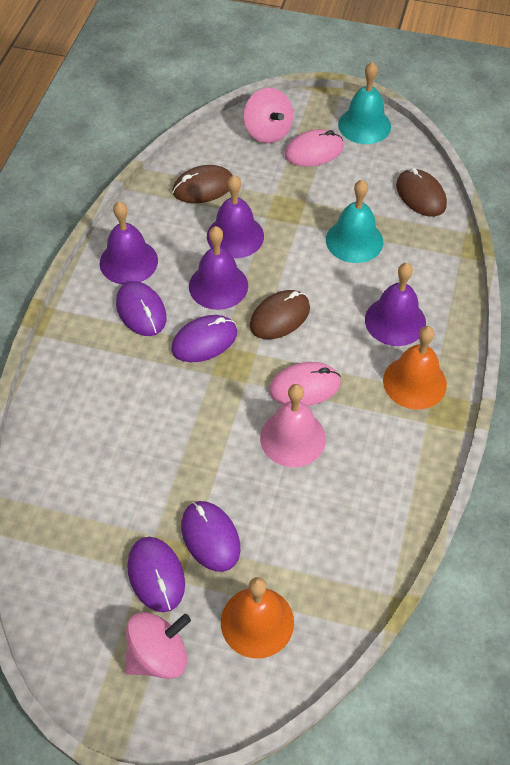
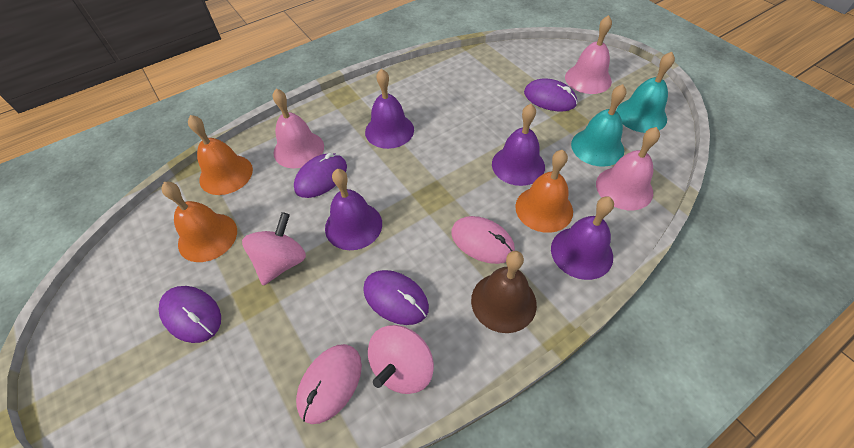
brown bell: 0 -> 1
brown mouse: 3 -> 0
orange bell: 2 -> 3
pink bell: 1 -> 3

